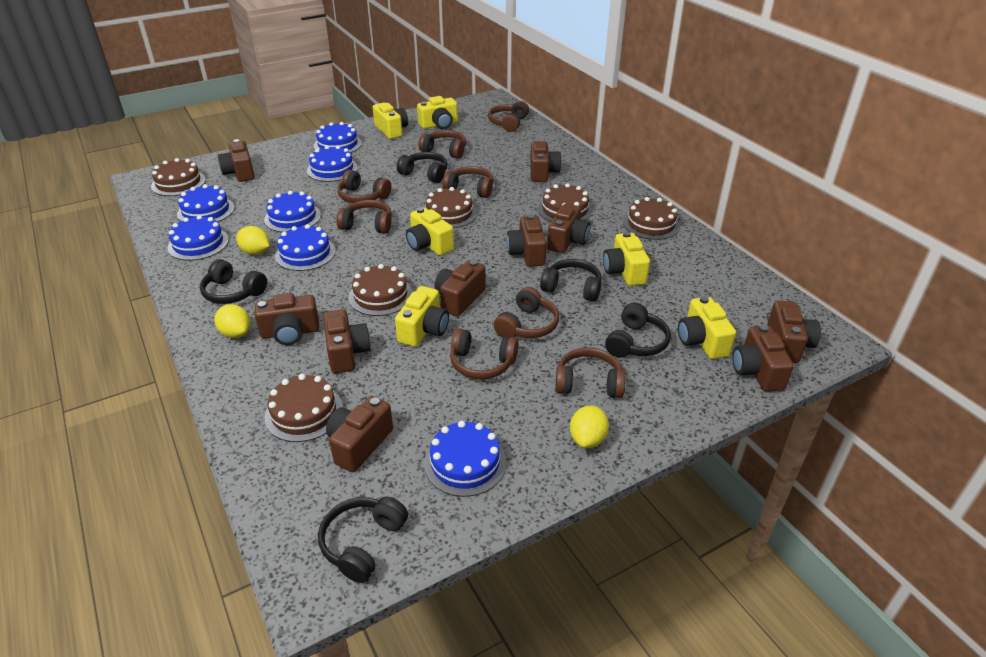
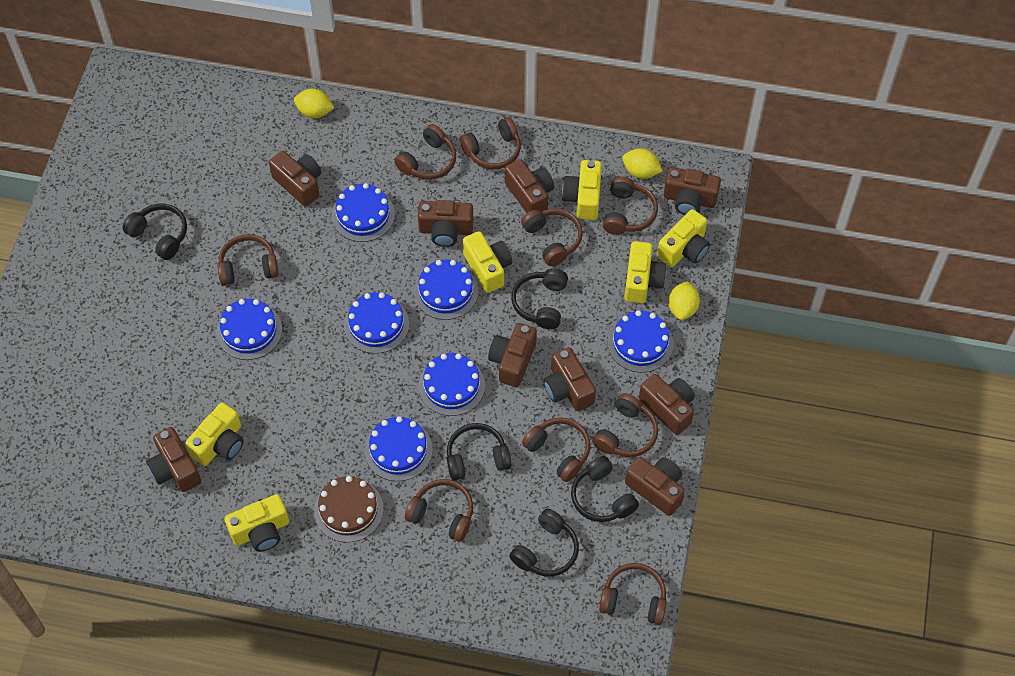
brown cake: 6 -> 1
brown camera: 10 -> 9
brown headphones: 8 -> 9

